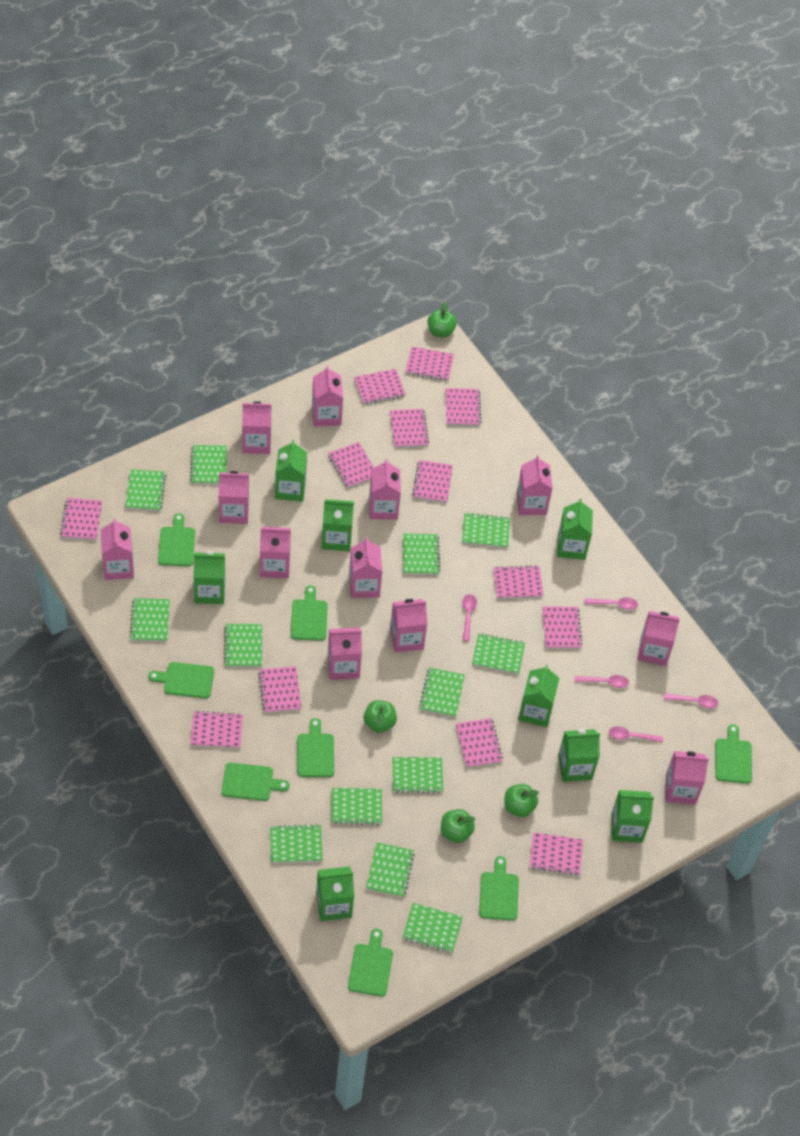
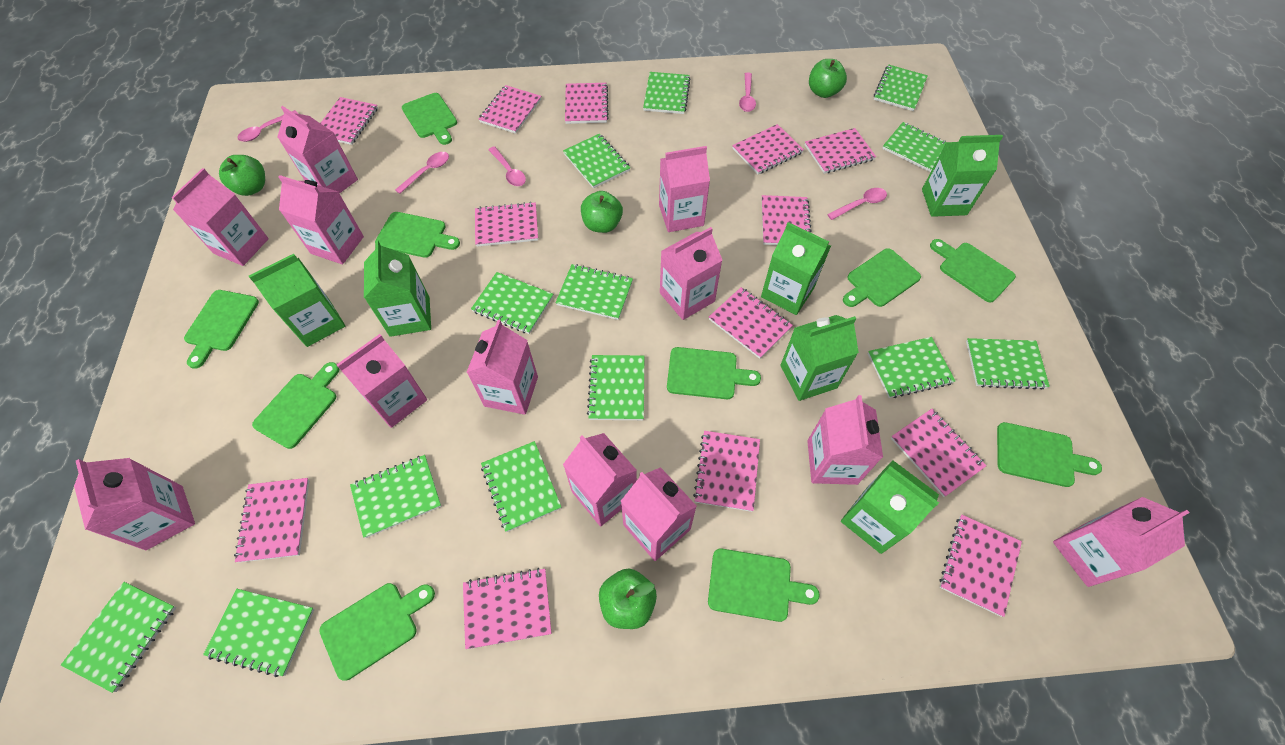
green carton: 8 -> 6
green cutting board: 8 -> 10

